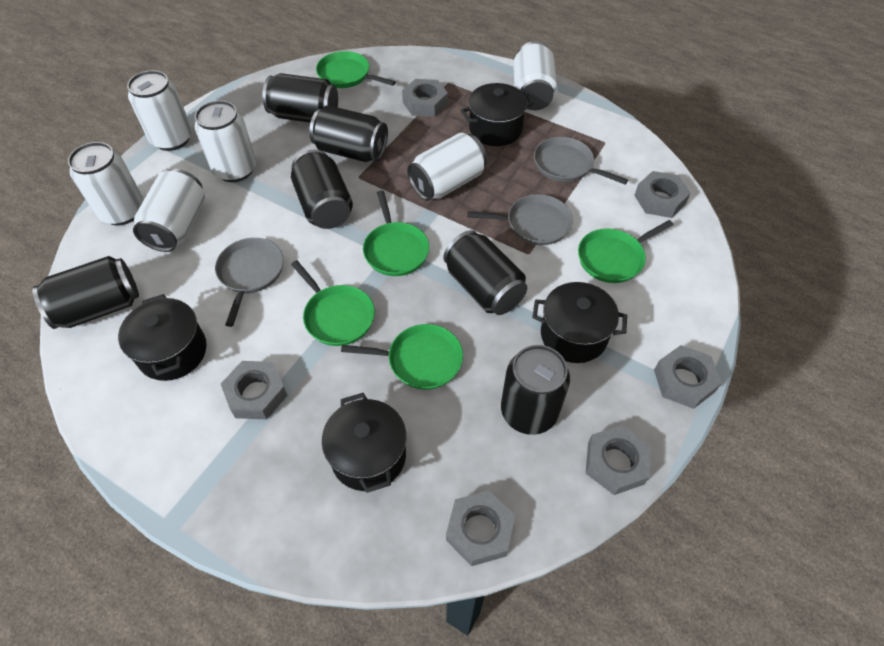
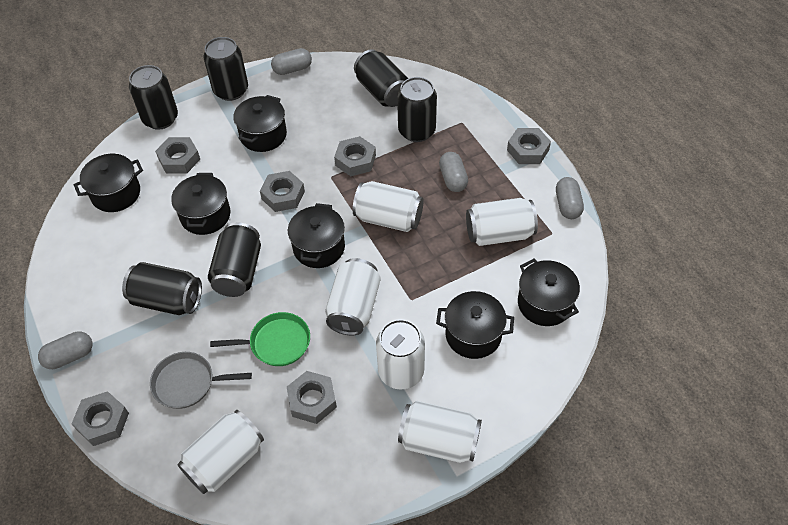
black pot: 4 -> 6
green pan: 5 -> 1
grey capsule: 0 -> 4
grey pan: 3 -> 1

